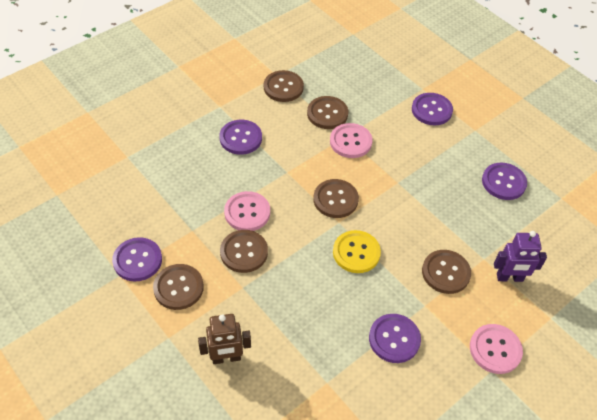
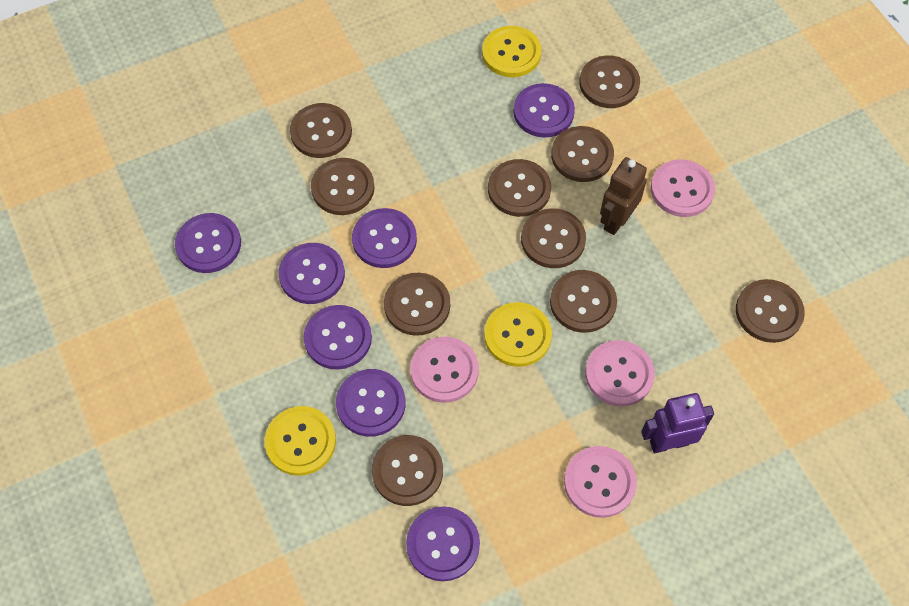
brown button: 6 -> 10
pink button: 3 -> 4
purple button: 5 -> 7
yellow button: 1 -> 3

